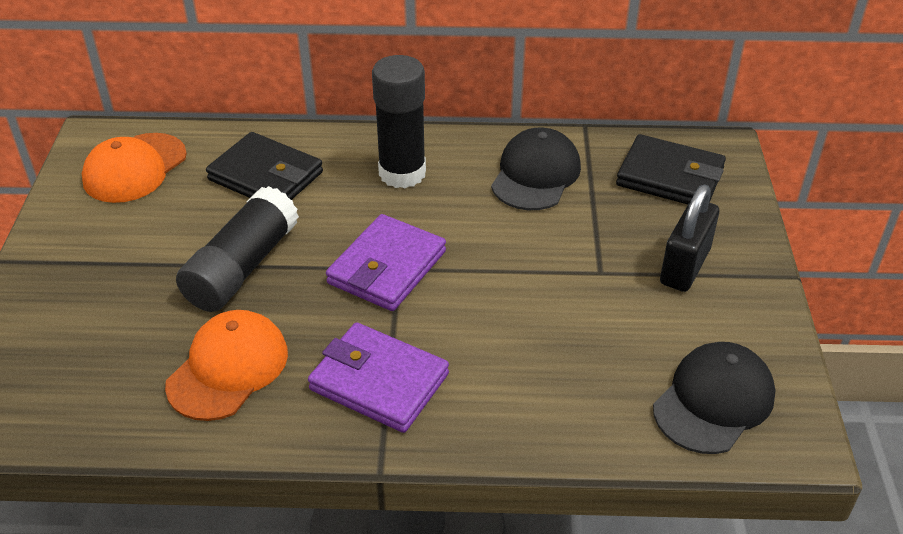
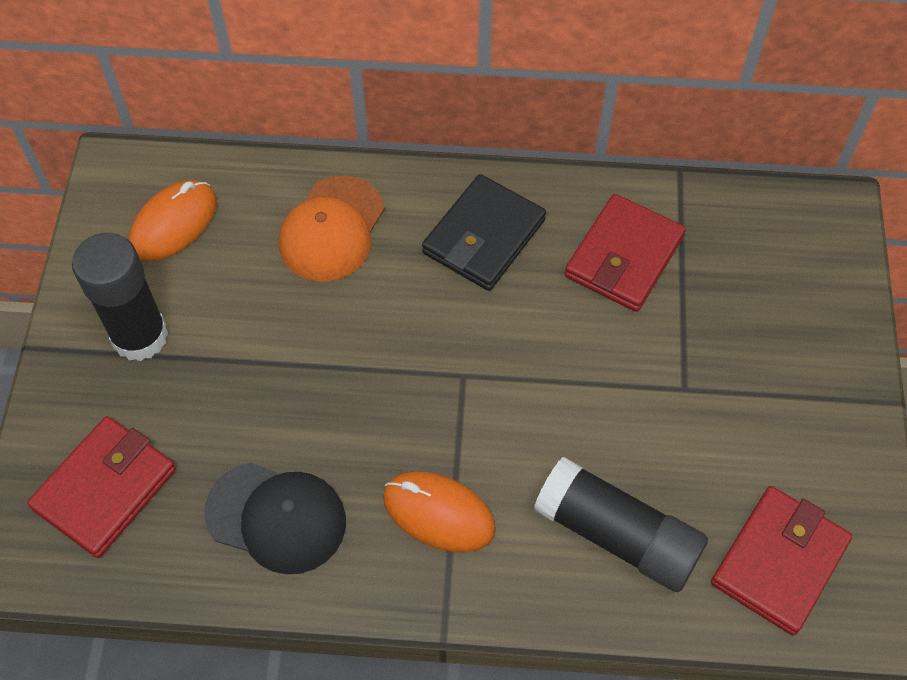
black cap: 2 -> 1
black padlock: 1 -> 0
black wallet: 2 -> 1
orange cap: 2 -> 1
orange mouse: 0 -> 2
purple wallet: 2 -> 0
red wallet: 0 -> 3

